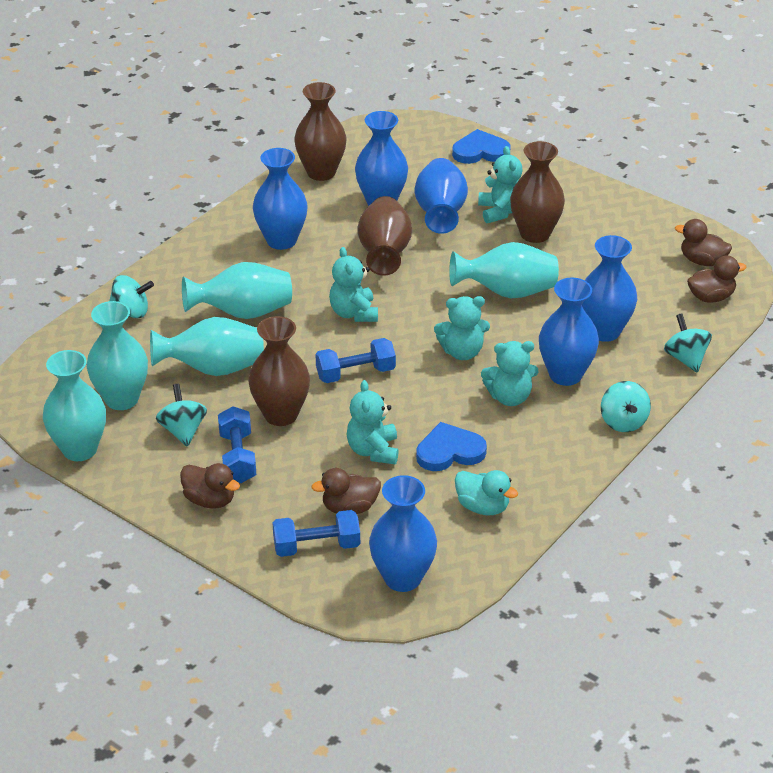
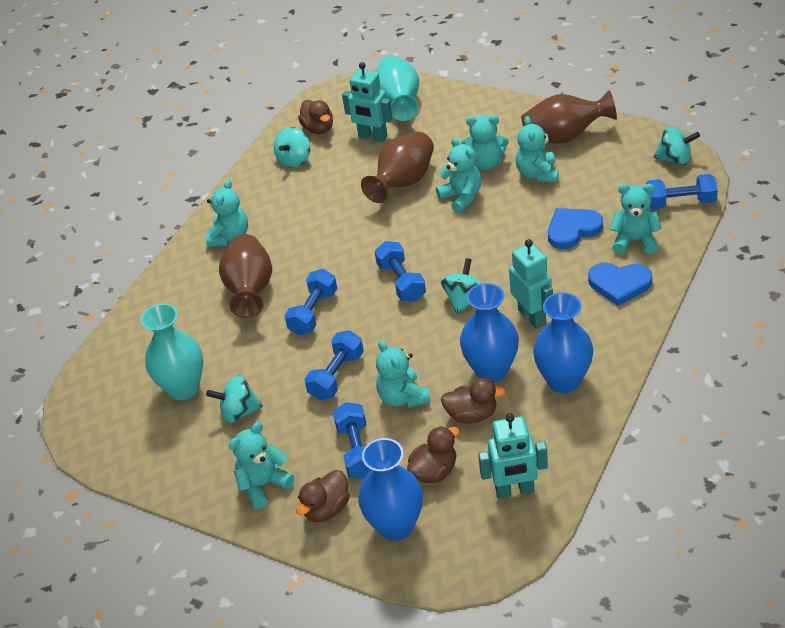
blue dumbbell: 3 -> 5
blue vase: 6 -> 3
brown vase: 4 -> 3
turquoise duck: 1 -> 0
turquoise robot: 0 -> 3
turquoise teddy bear: 5 -> 7
turquoise vase: 5 -> 2

